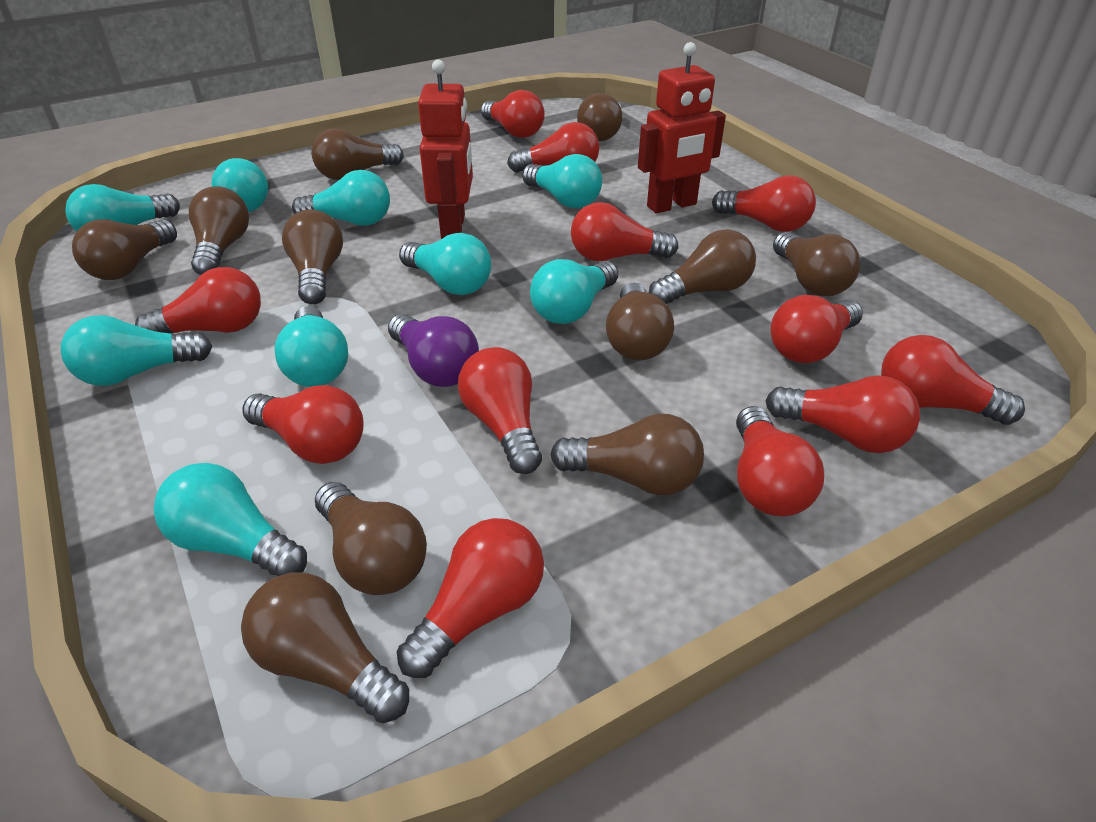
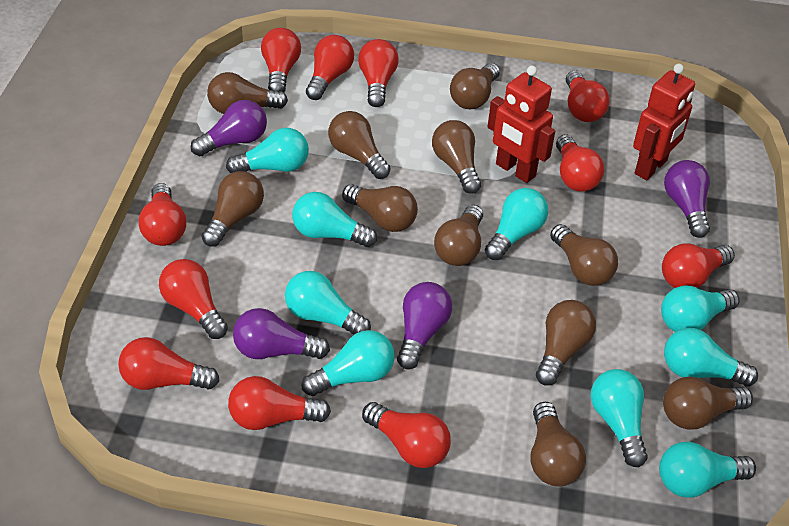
purple light bulb: 1 -> 4
red light bulb: 12 -> 11

